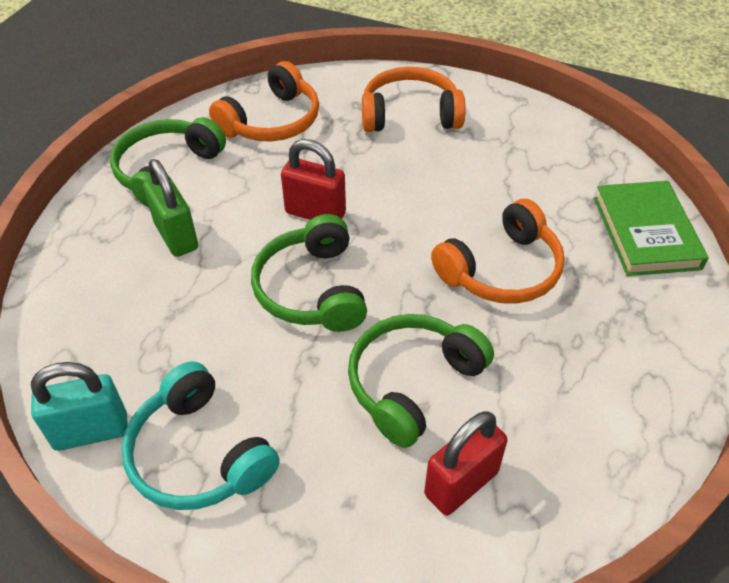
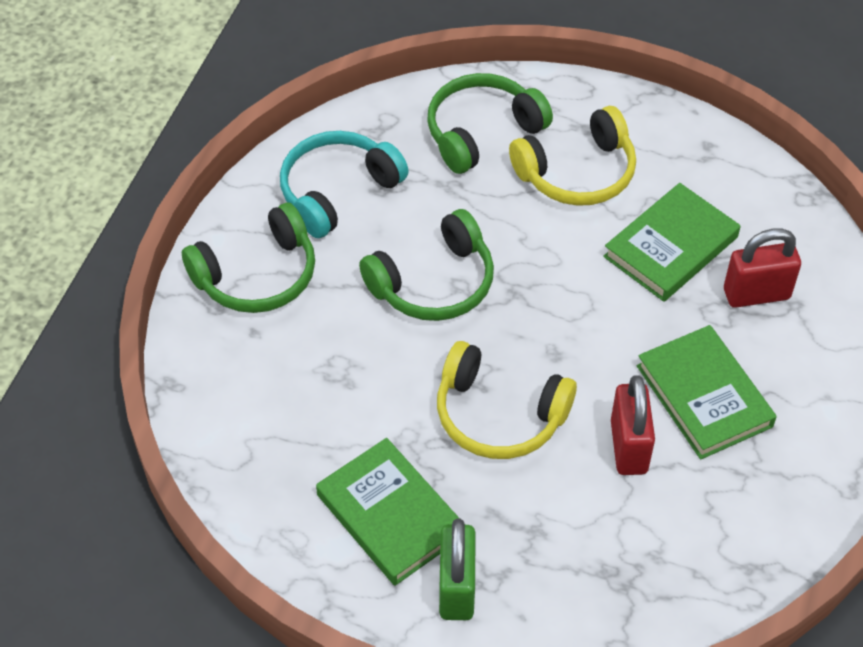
green book: 1 -> 3
orange headphones: 3 -> 0
turquoise padlock: 1 -> 0
yellow headphones: 0 -> 2

